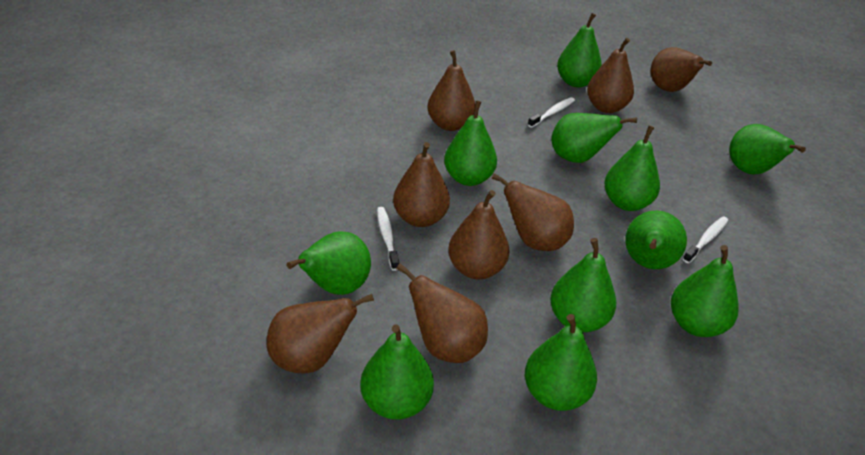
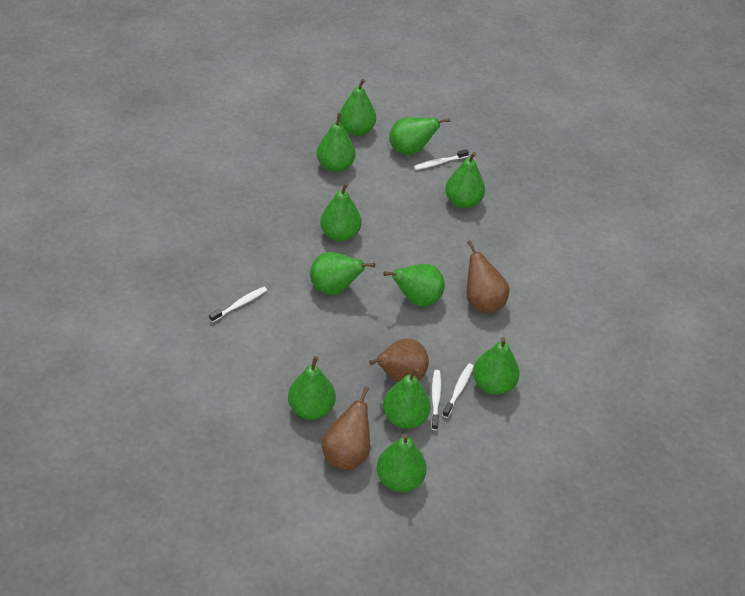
brown pear: 8 -> 3
white toothbrush: 3 -> 4

